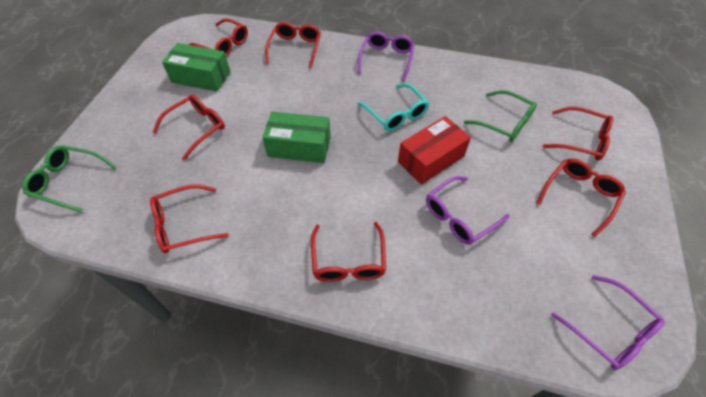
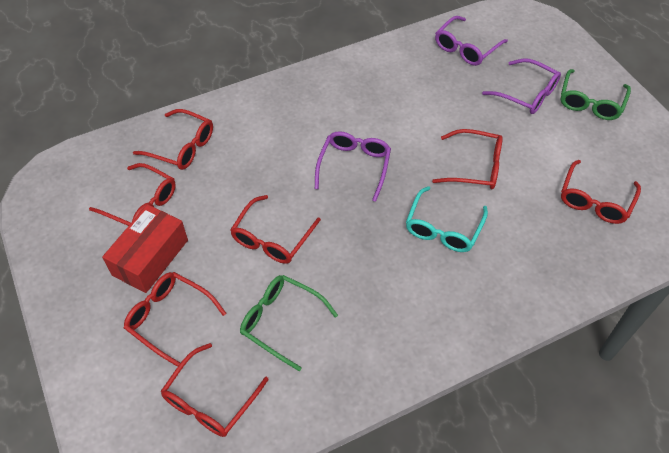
green box: 2 -> 0

